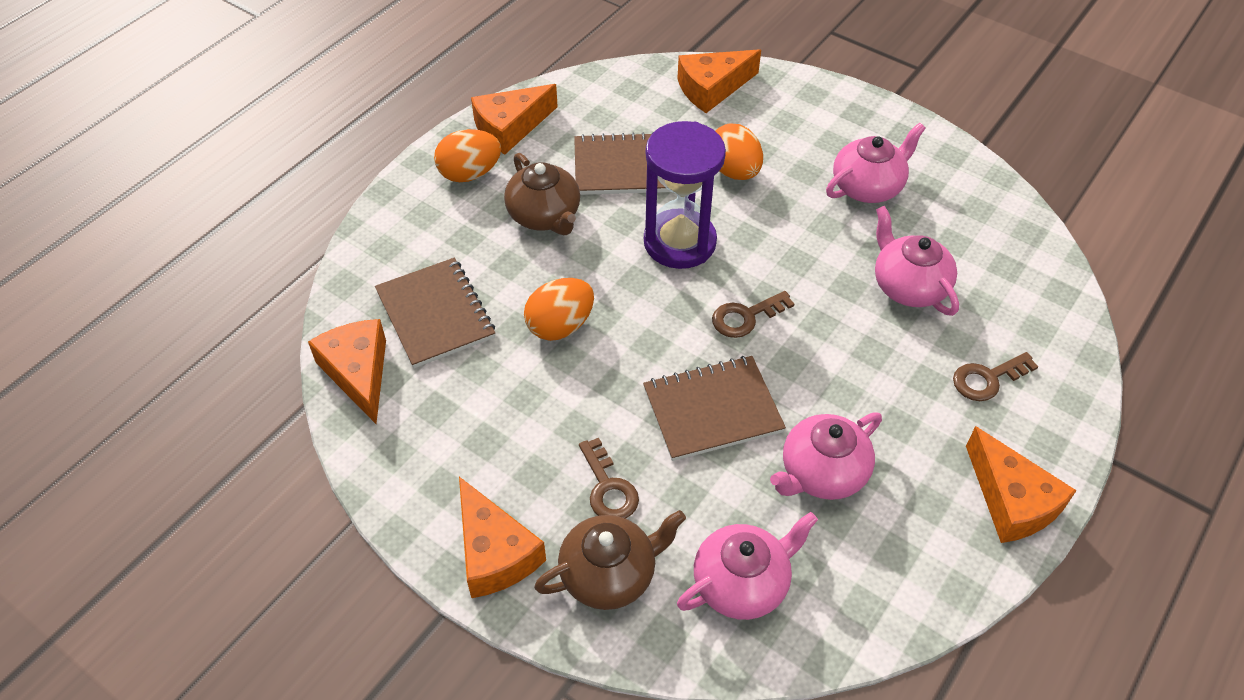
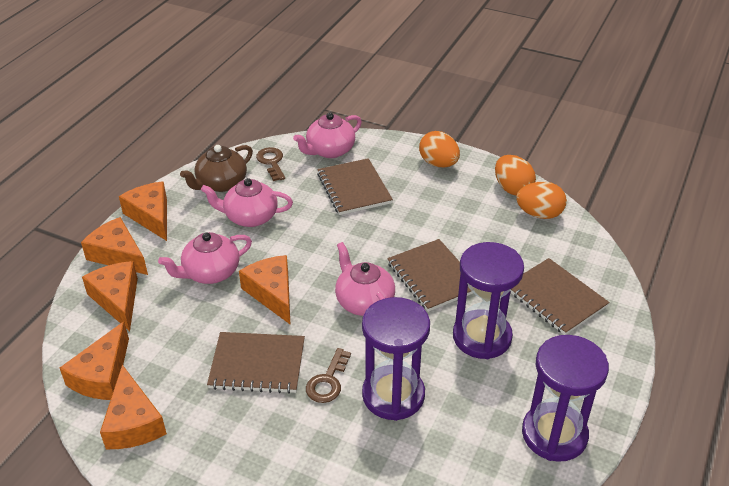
brown key: 3 -> 2
brown notebook: 3 -> 4
brown teapot: 2 -> 1
orange cheese: 5 -> 6
purple hourglass: 1 -> 3

